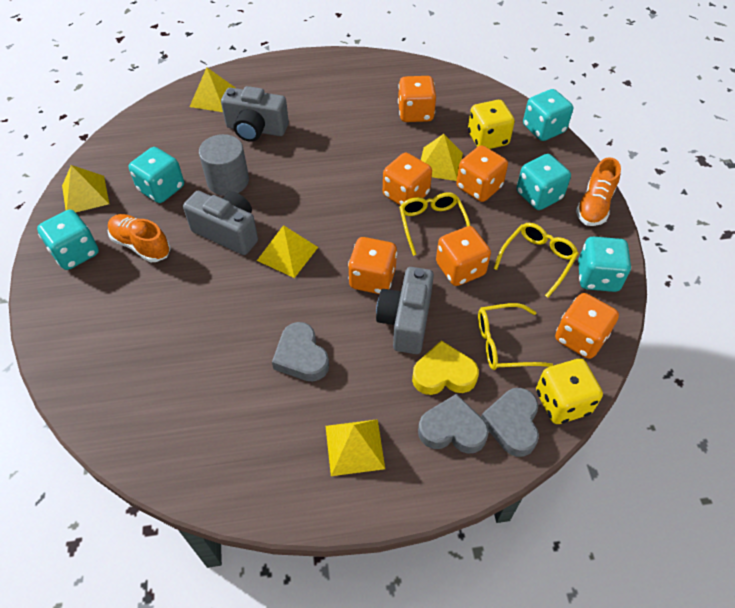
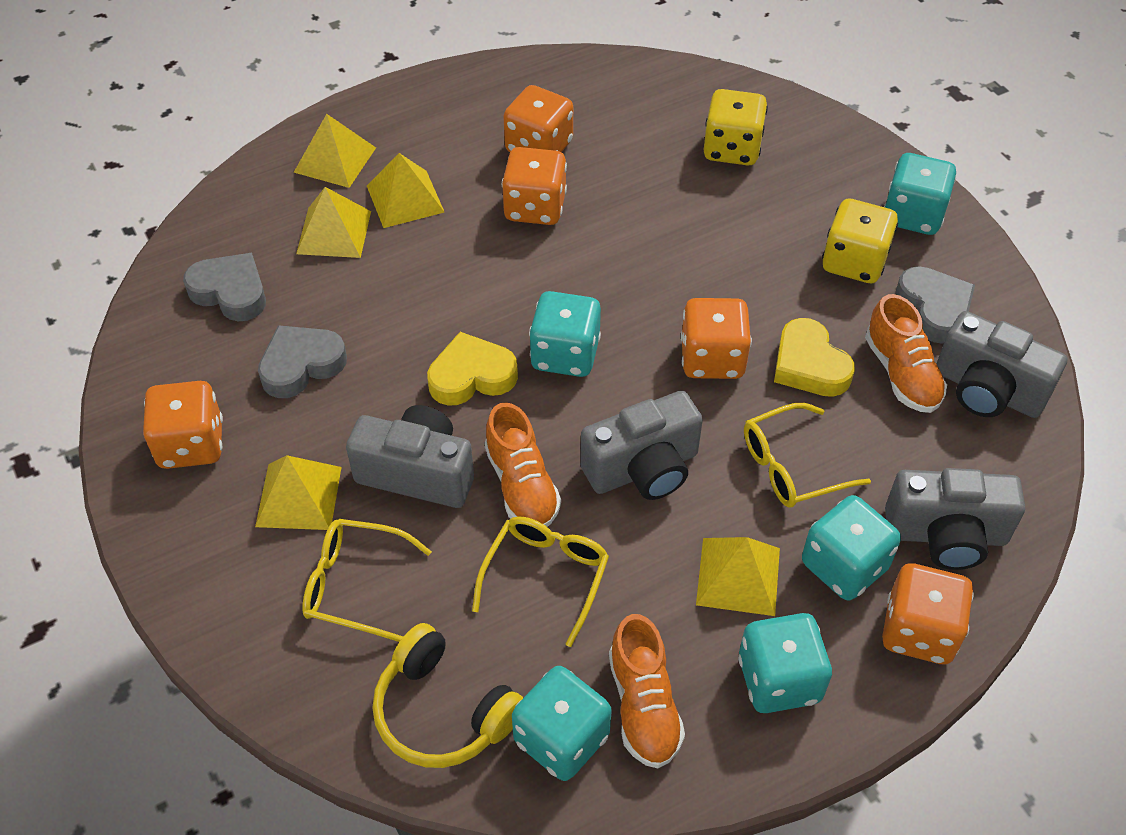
grey camera: 3 -> 4
grey cylinder: 1 -> 0
orange dice: 6 -> 5
orange shoe: 2 -> 3
yellow headphones: 0 -> 1
yellow heart: 1 -> 2

